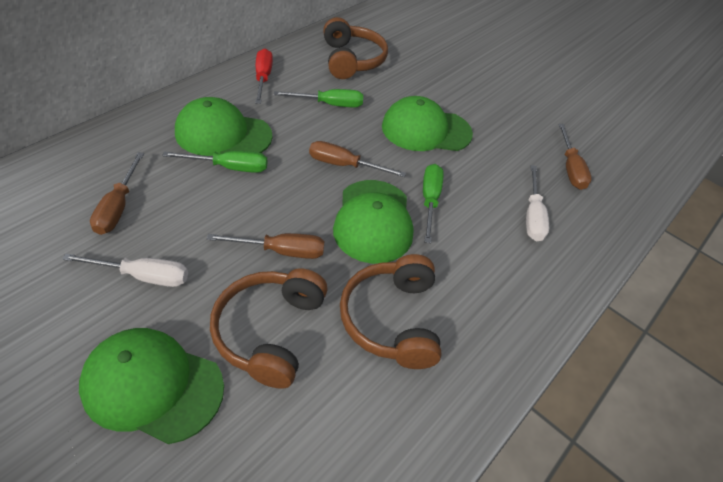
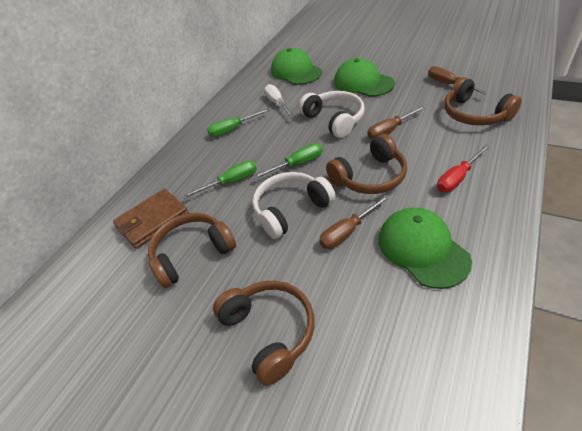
brown headphones: 3 -> 4
brown screwdriver: 4 -> 3
brown wallet: 0 -> 1
green cap: 4 -> 3
white headphones: 0 -> 2
white screwdriver: 2 -> 1

